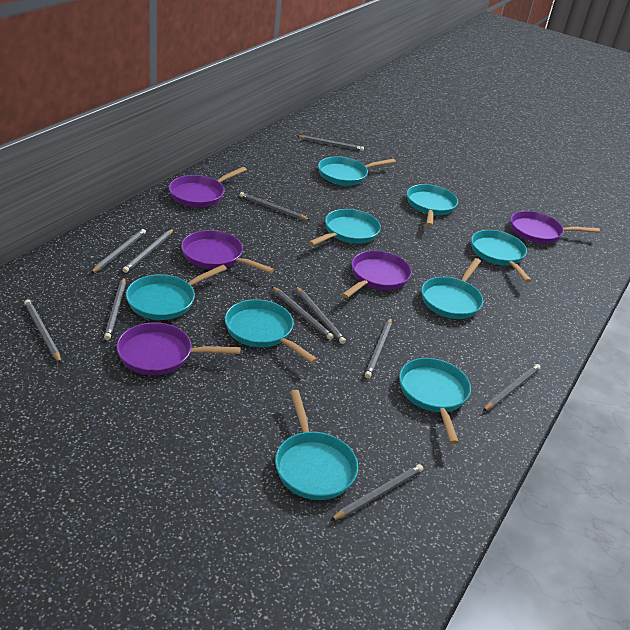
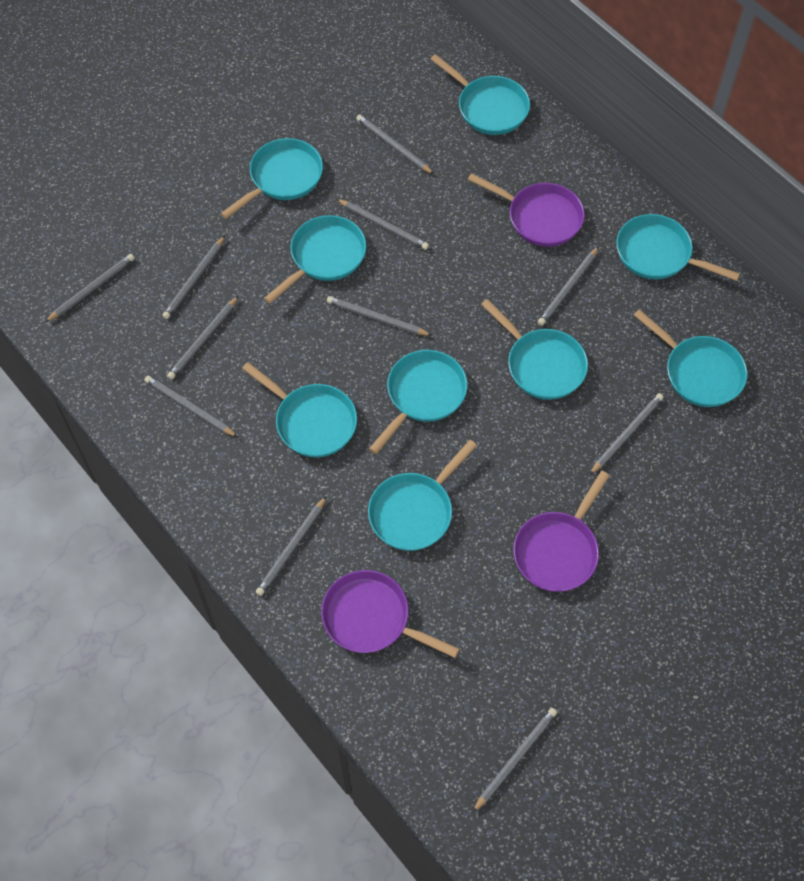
purple pan: 5 -> 3

